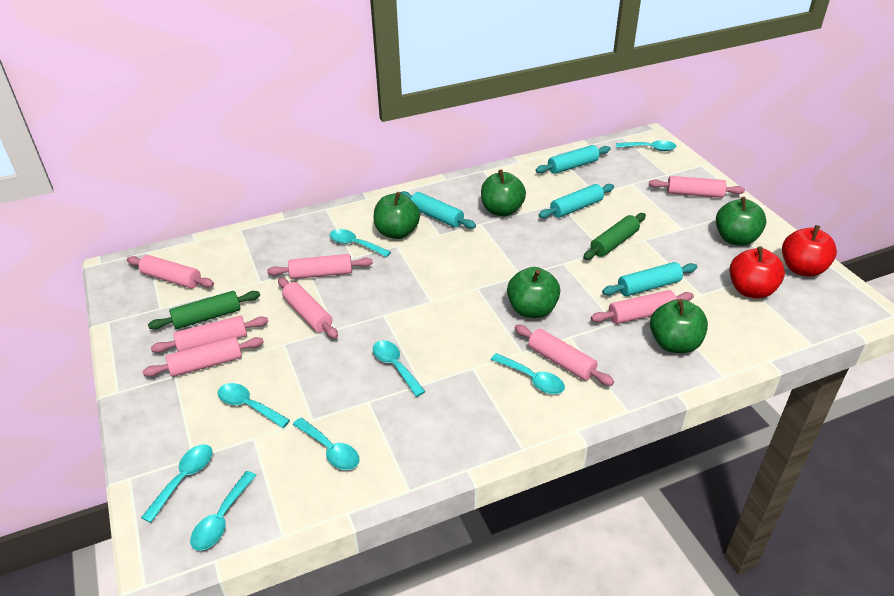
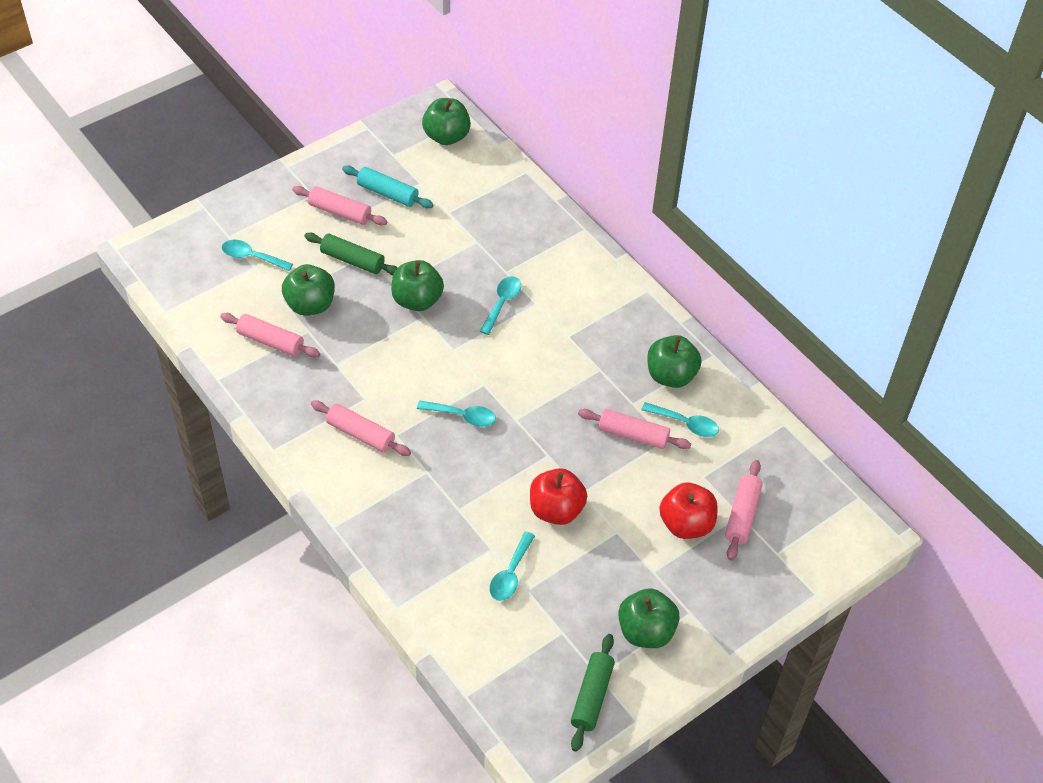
pink rolling pin: 8 -> 5
turquoise rolling pin: 4 -> 1
turquoise spoon: 8 -> 5

